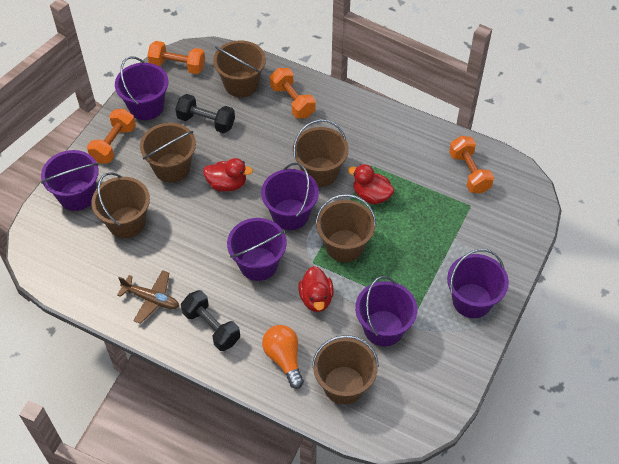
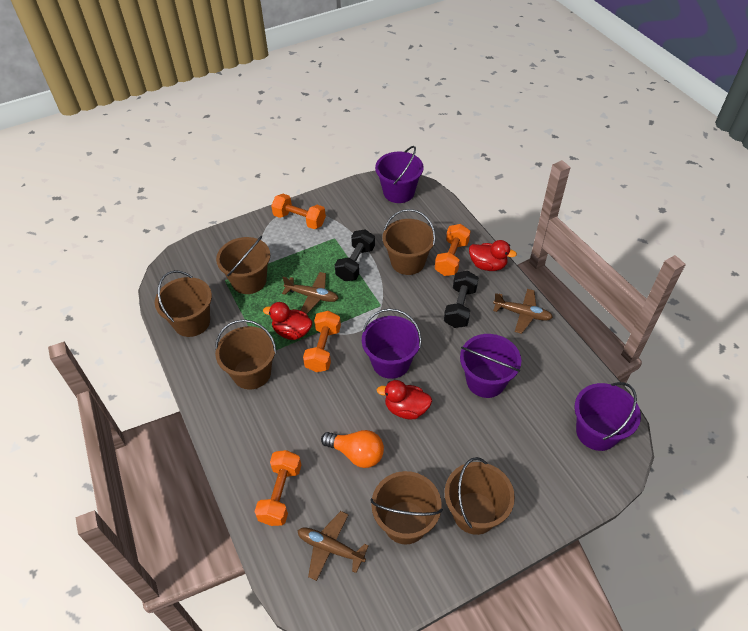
brown plane: 1 -> 3
purple bucket: 6 -> 4

